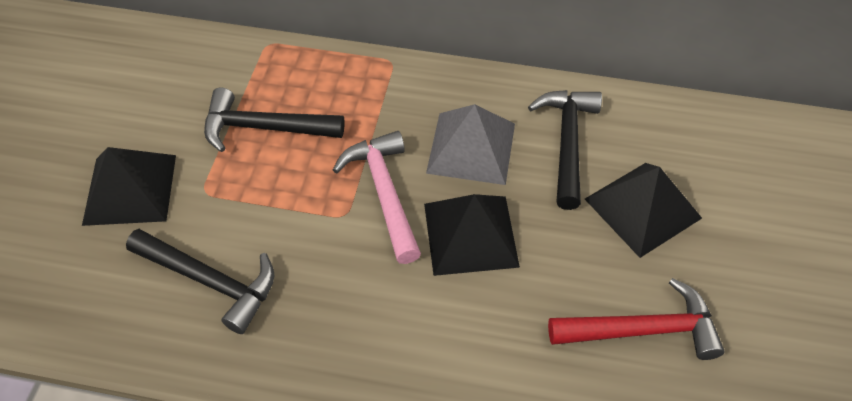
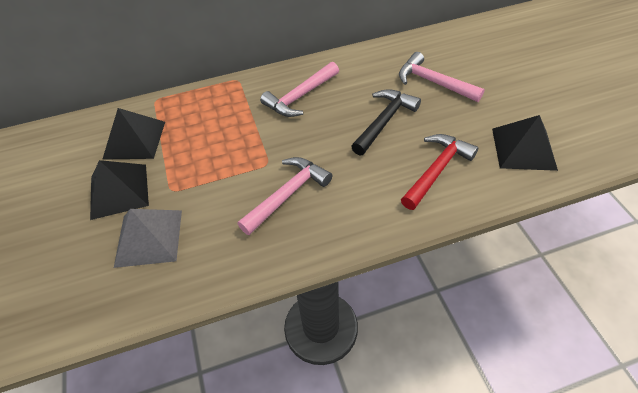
black hammer: 3 -> 1
pink hammer: 1 -> 3

